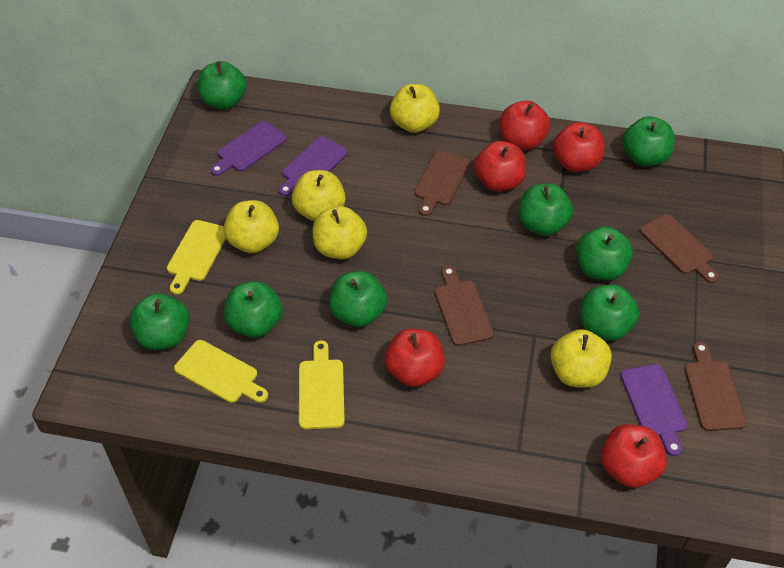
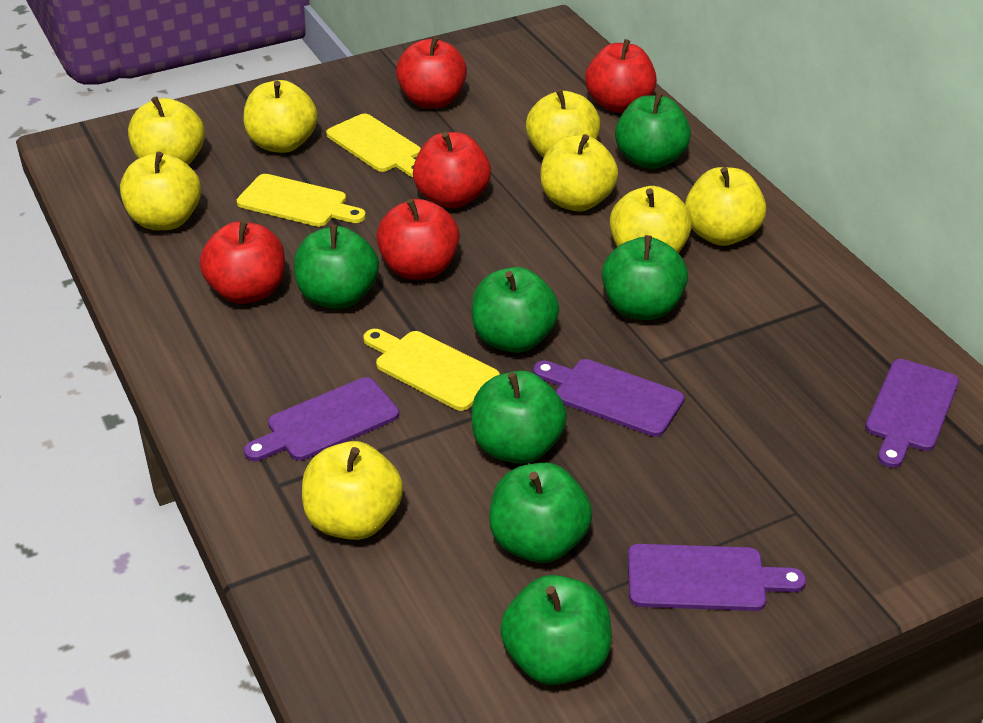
brown cutting board: 4 -> 0
green apple: 8 -> 7
purple cutting board: 3 -> 4
yellow apple: 5 -> 8

